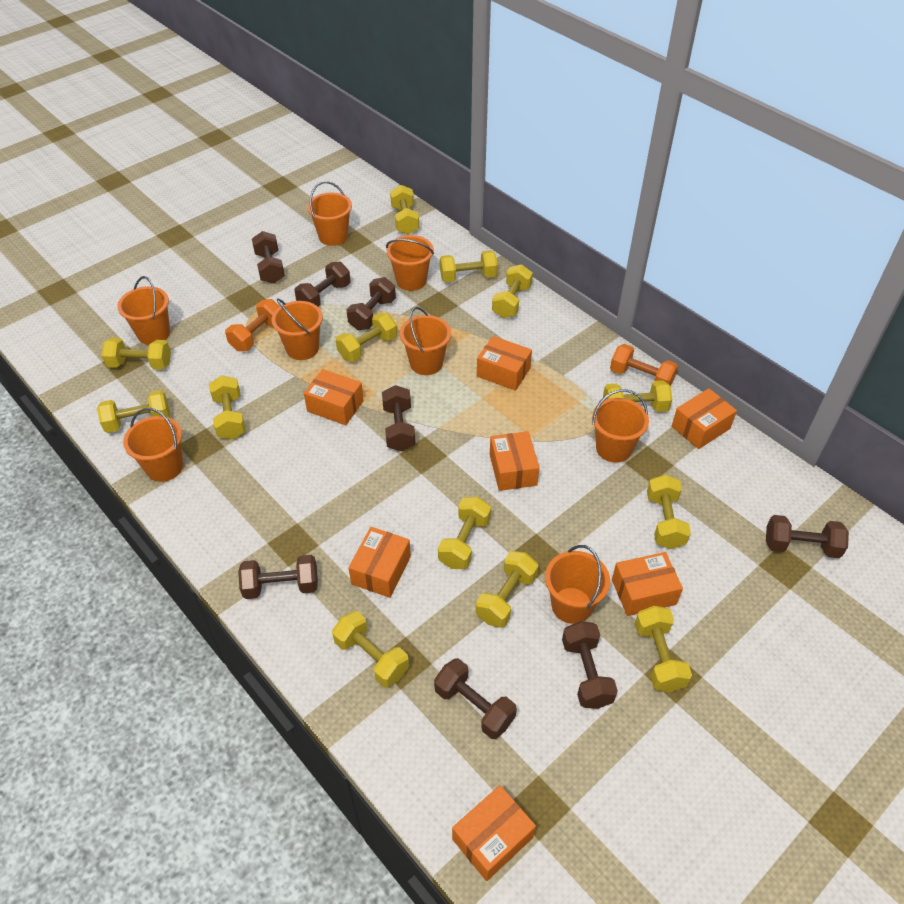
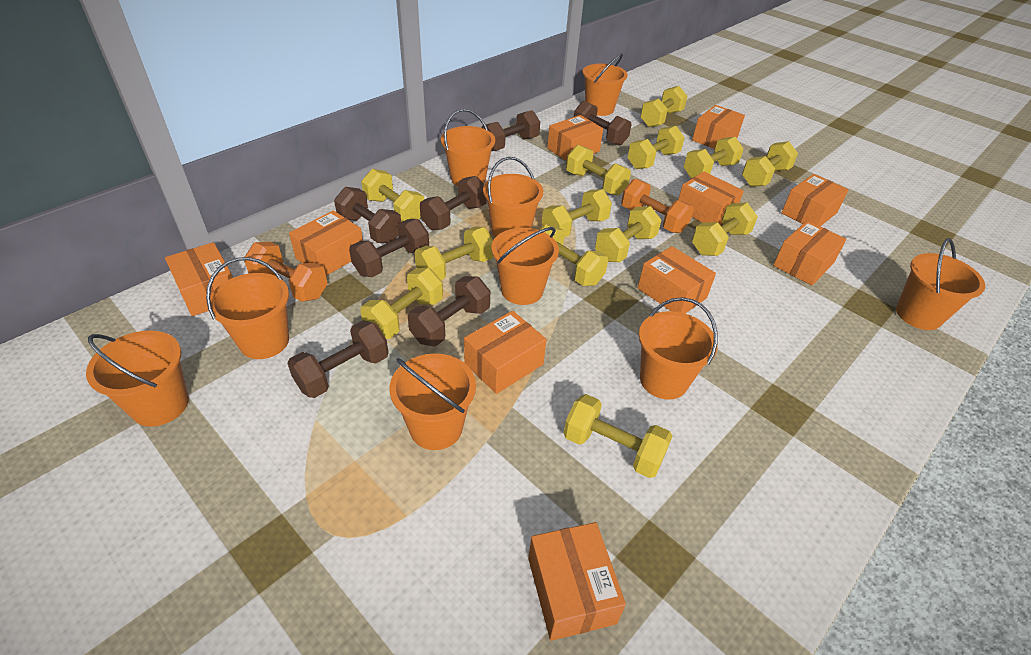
brown dumbbell: 8 -> 7
orange box: 7 -> 10
orange bucket: 8 -> 9

